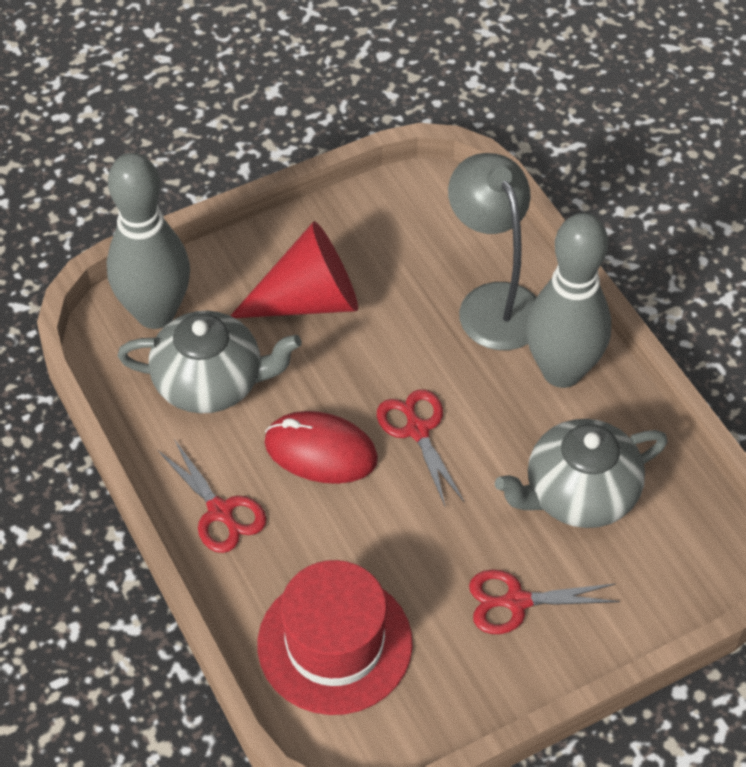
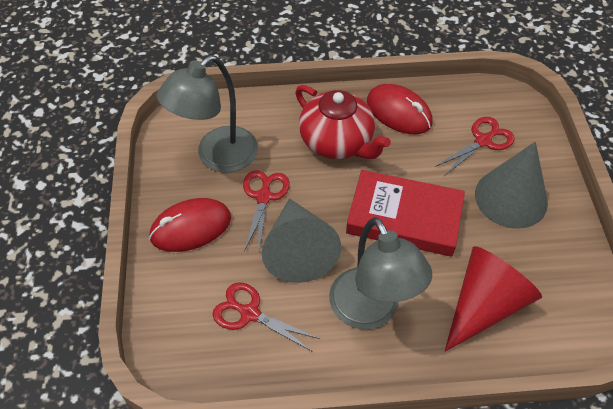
grey bowling pin: 2 -> 0
grey cone: 0 -> 2
grey lamp: 1 -> 2
grey teapot: 2 -> 0
red book: 0 -> 1
red hat: 1 -> 0
red mouse: 1 -> 2
red teapot: 0 -> 1

